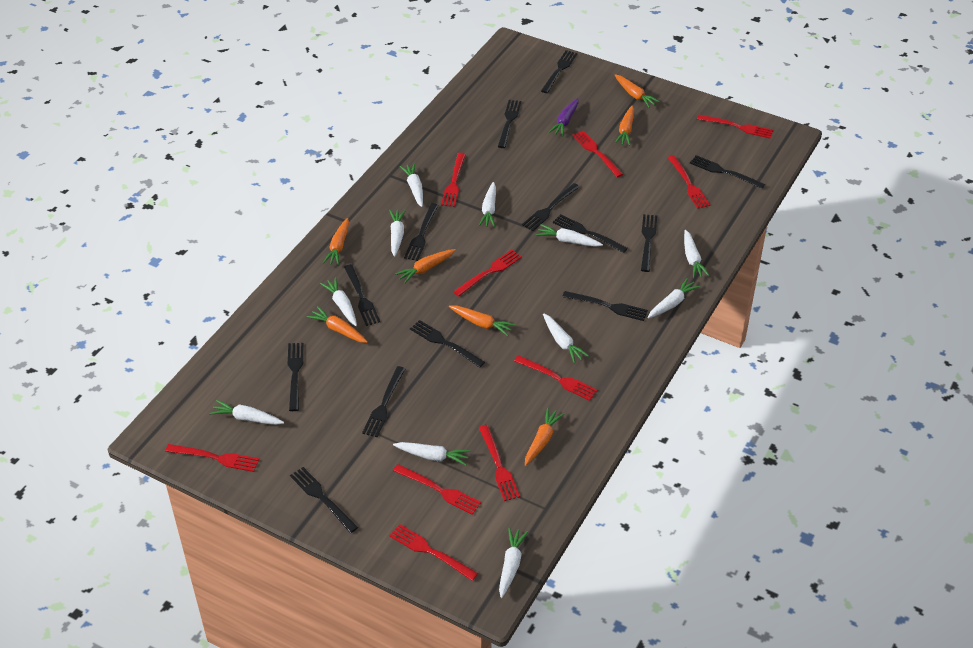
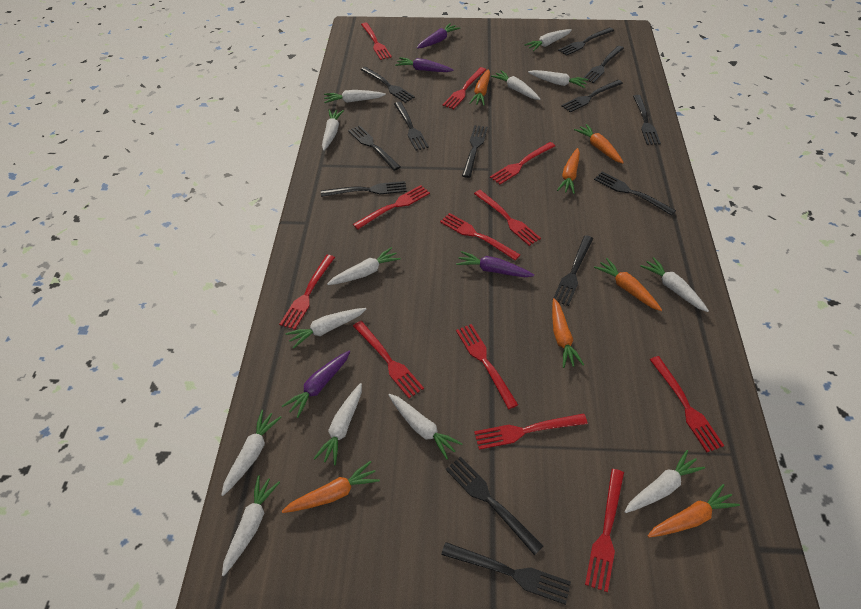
purple carrot: 1 -> 4
red fork: 10 -> 12
white carrot: 11 -> 13

